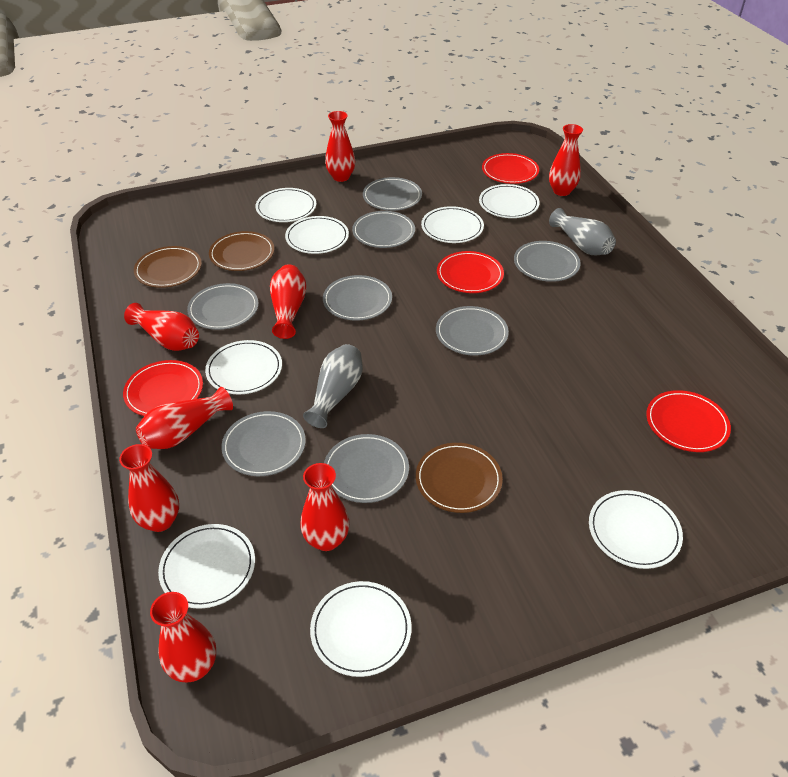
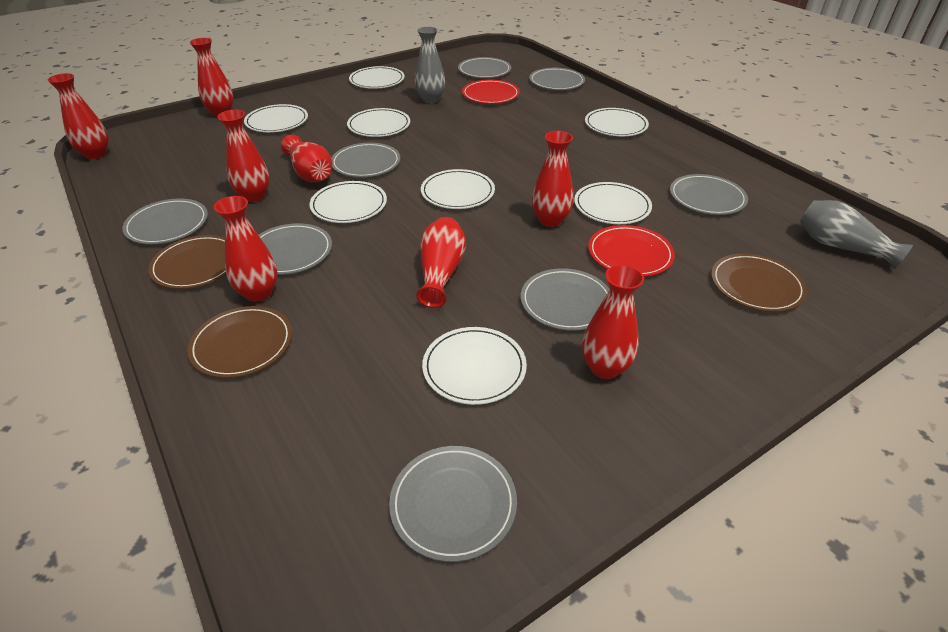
red plate: 4 -> 2

